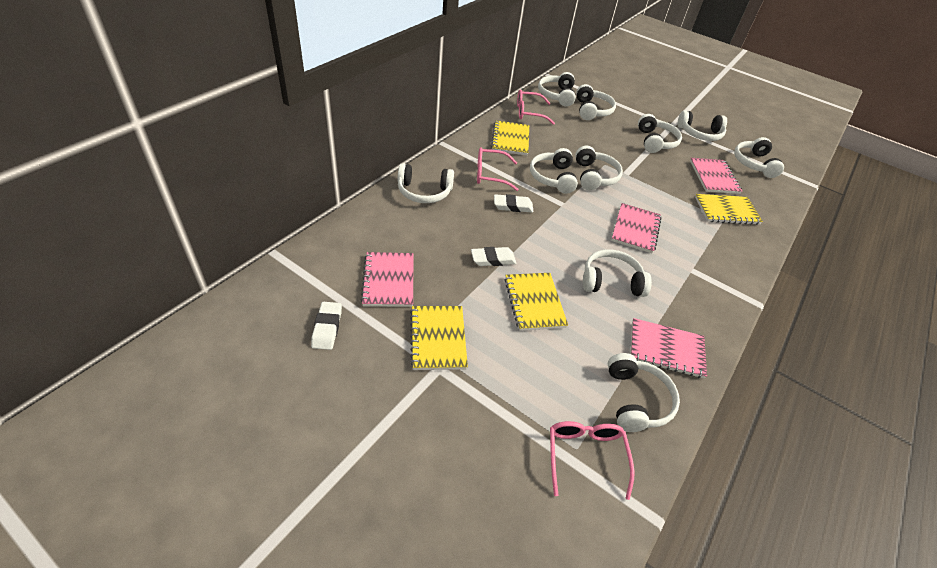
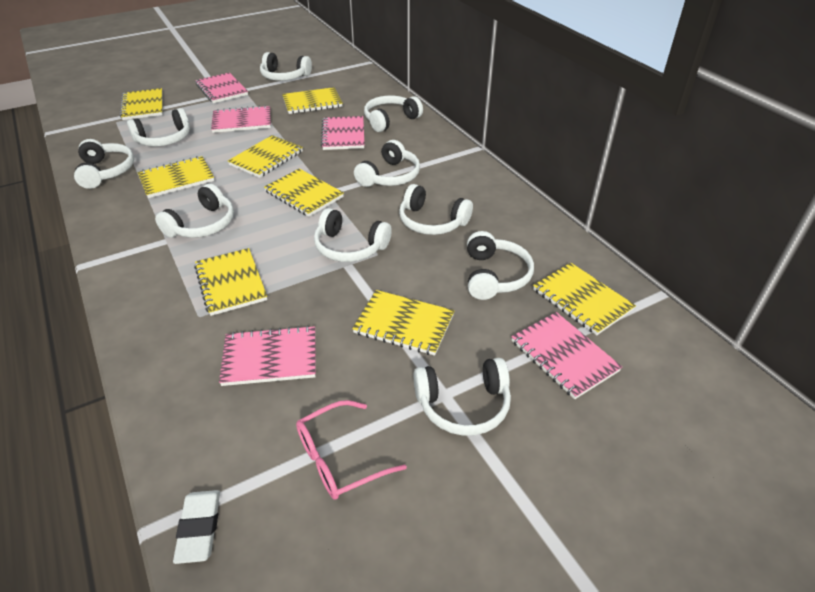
pink glasses: 3 -> 1
pink notebook: 4 -> 5
white eraser: 3 -> 1
yellow notebook: 4 -> 8

